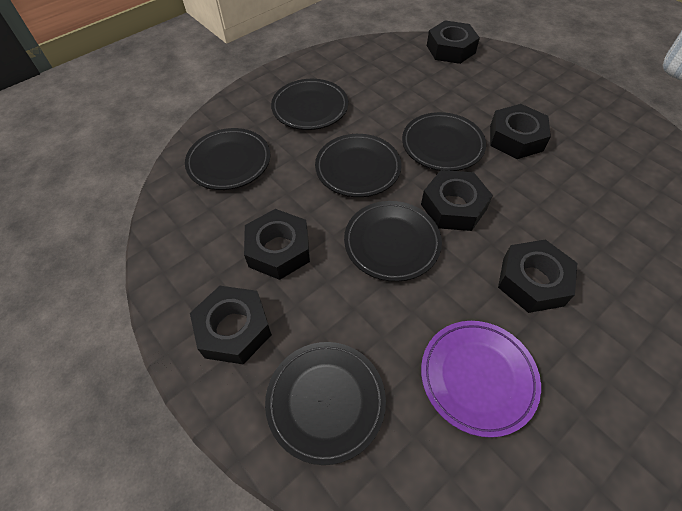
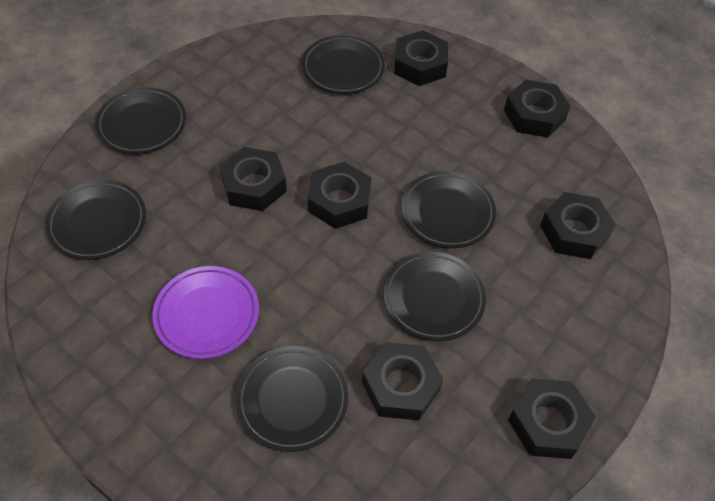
black nut: 6 -> 7

